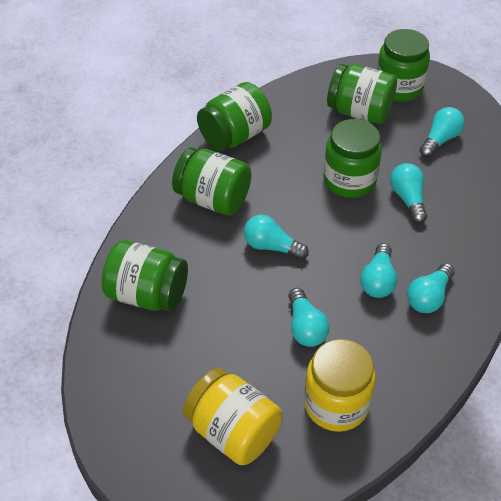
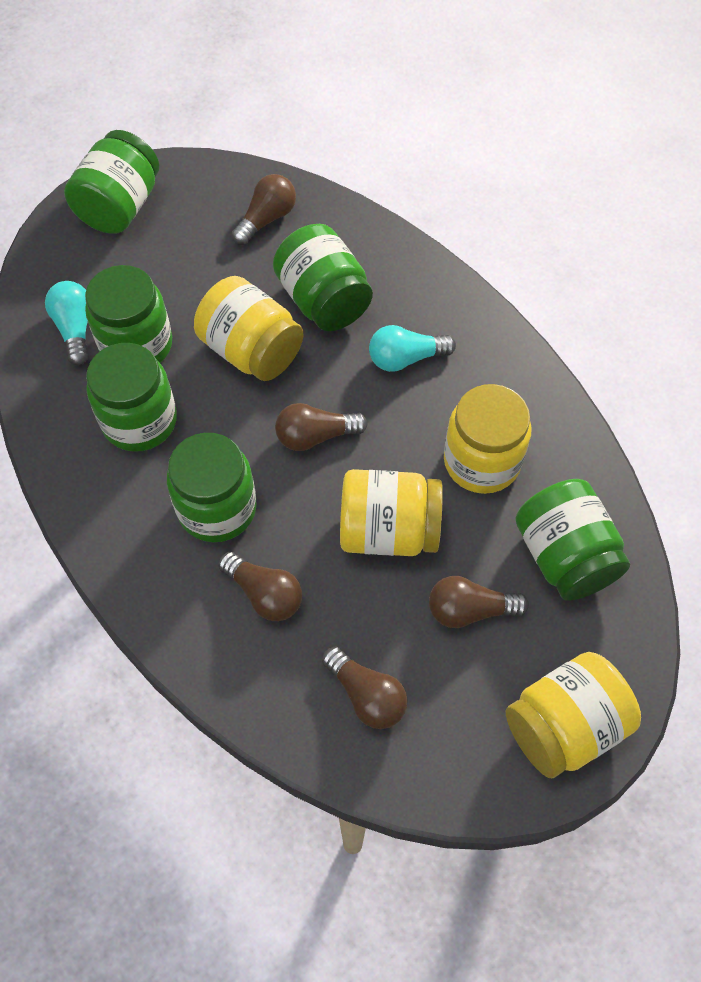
brown light bulb: 0 -> 5
turquoise light bulb: 6 -> 2
yellow jar: 2 -> 4

